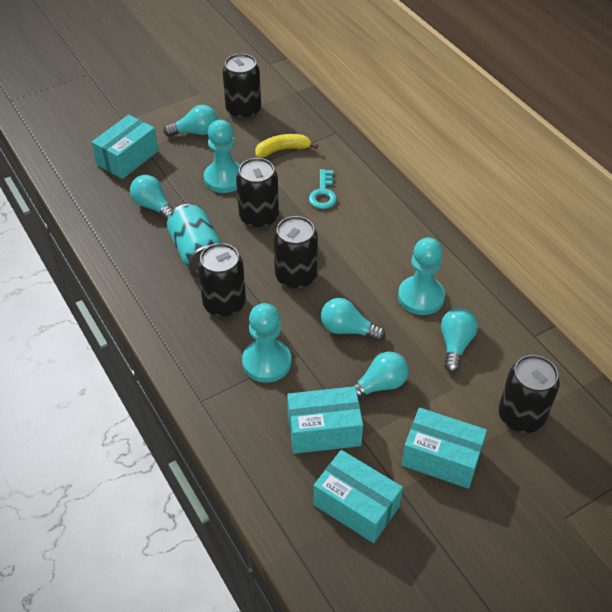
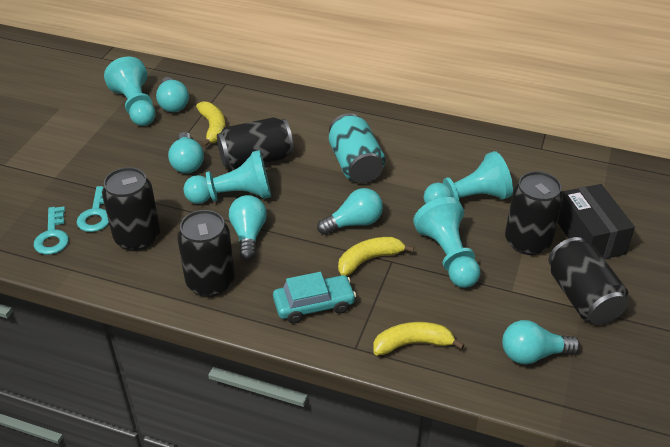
black box: 0 -> 1
turquoise box: 4 -> 0
turquoise car: 0 -> 1
turquoise key: 1 -> 2
turquoise pawn: 3 -> 4
yellow banana: 1 -> 3

